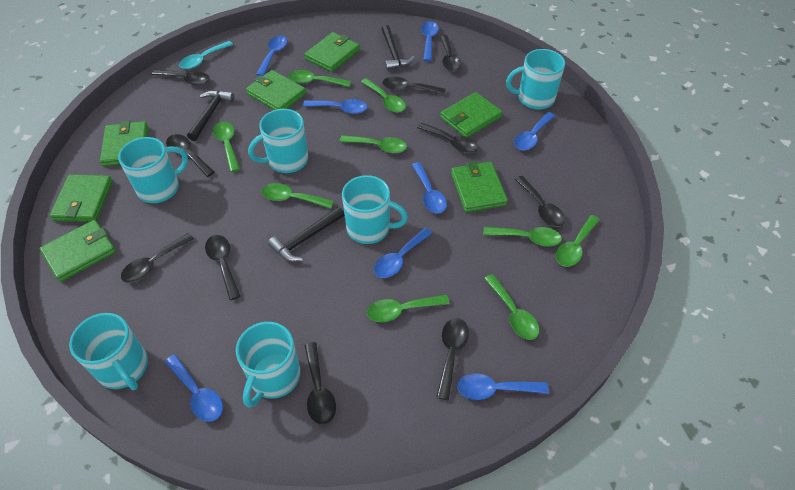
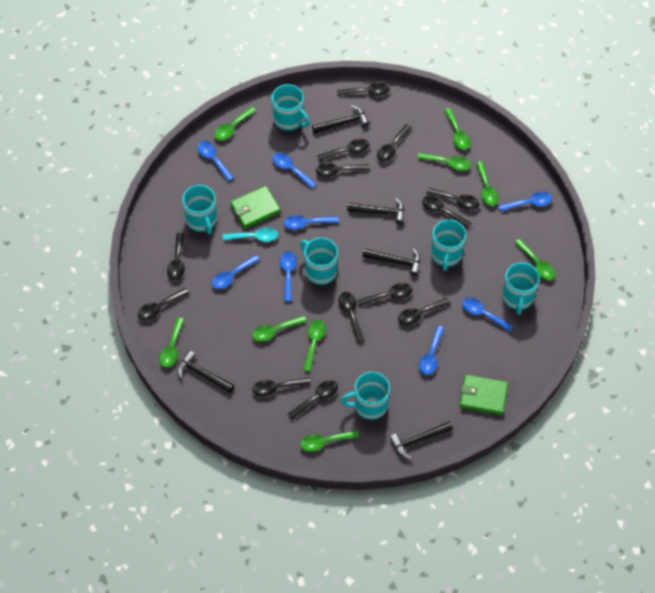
black hammer: 3 -> 5
black spoon: 10 -> 13
green wallet: 7 -> 2

